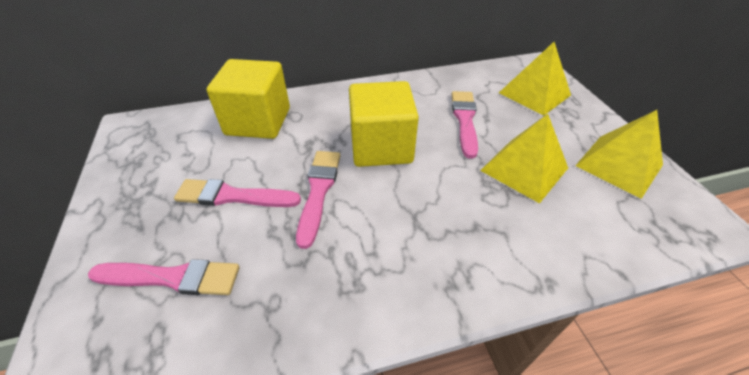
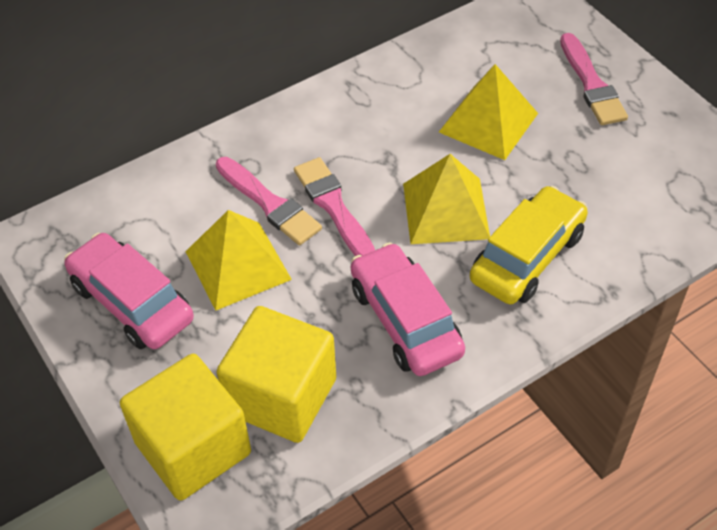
pink brush: 4 -> 3
pink car: 0 -> 2
yellow car: 0 -> 1

